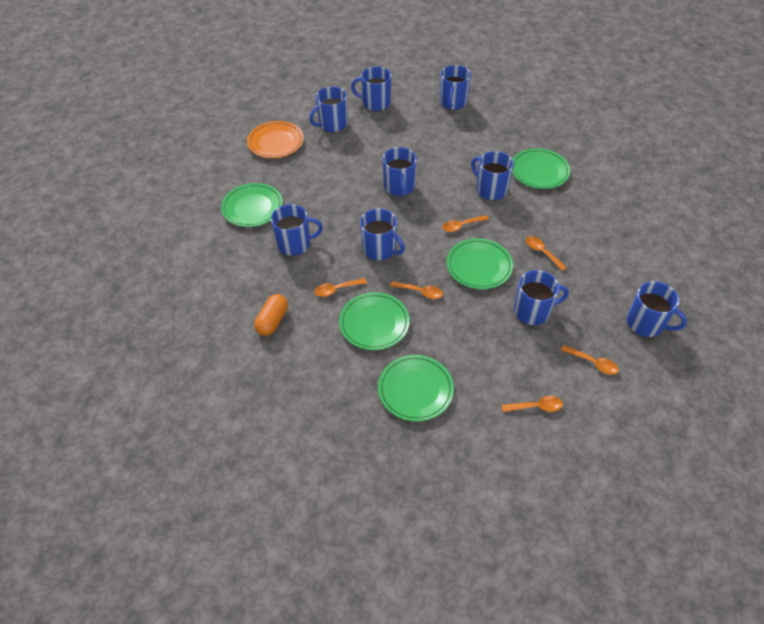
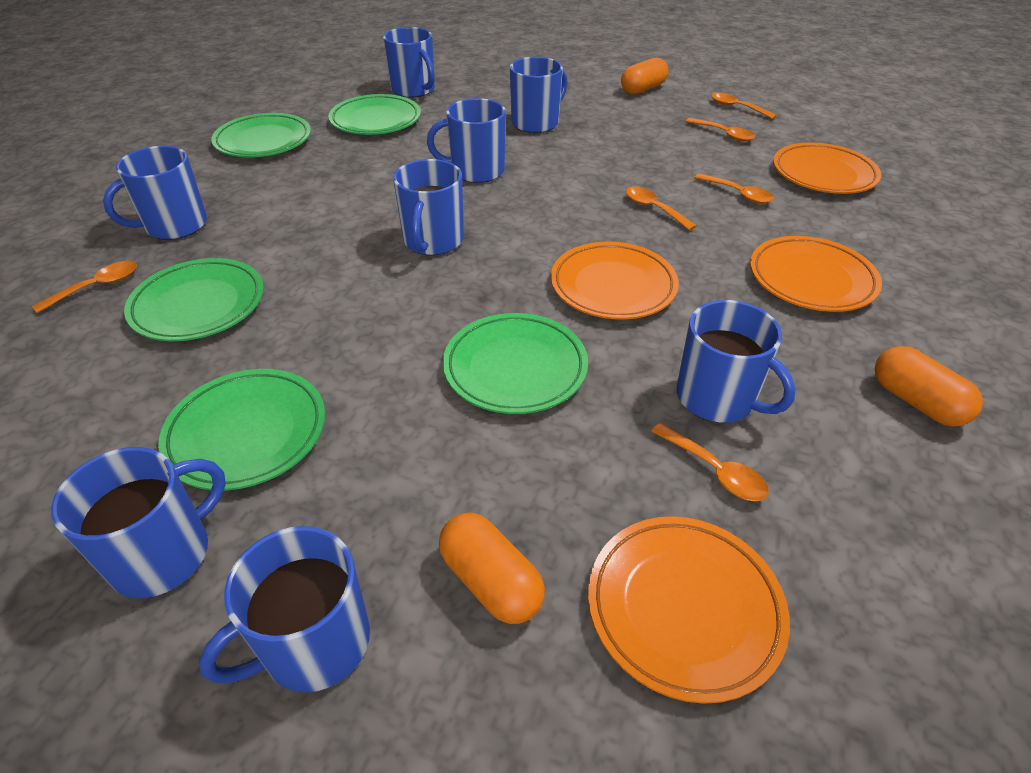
blue mug: 9 -> 8
orange capsule: 1 -> 3
orange plate: 1 -> 4

